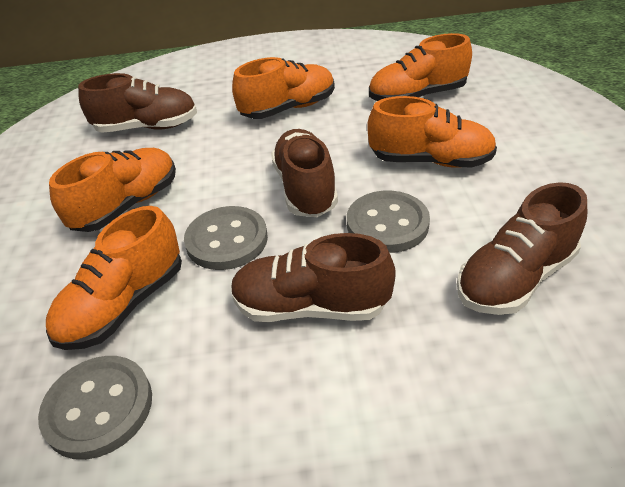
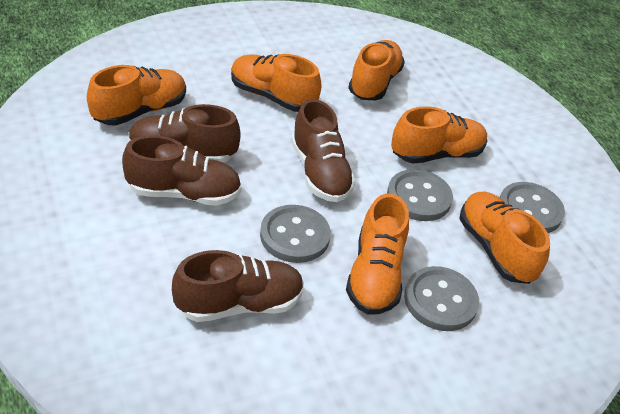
grey button: 3 -> 4
orange shoe: 5 -> 6

